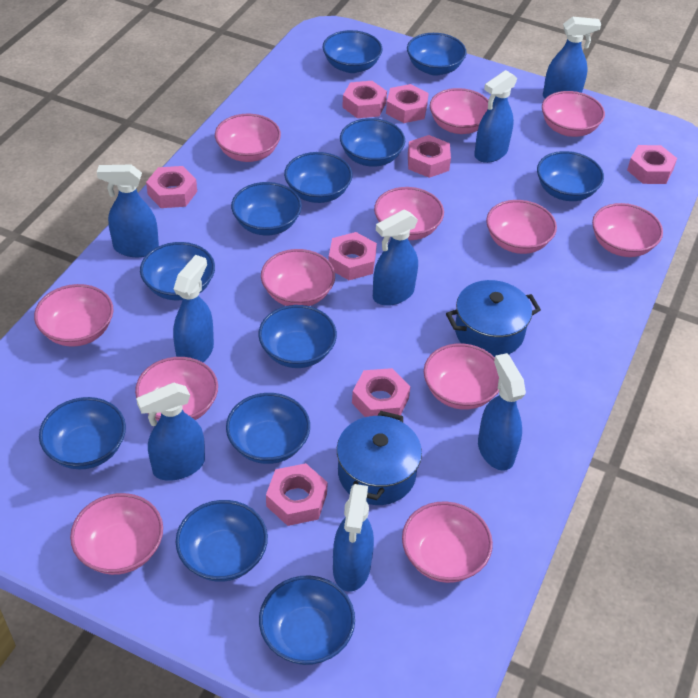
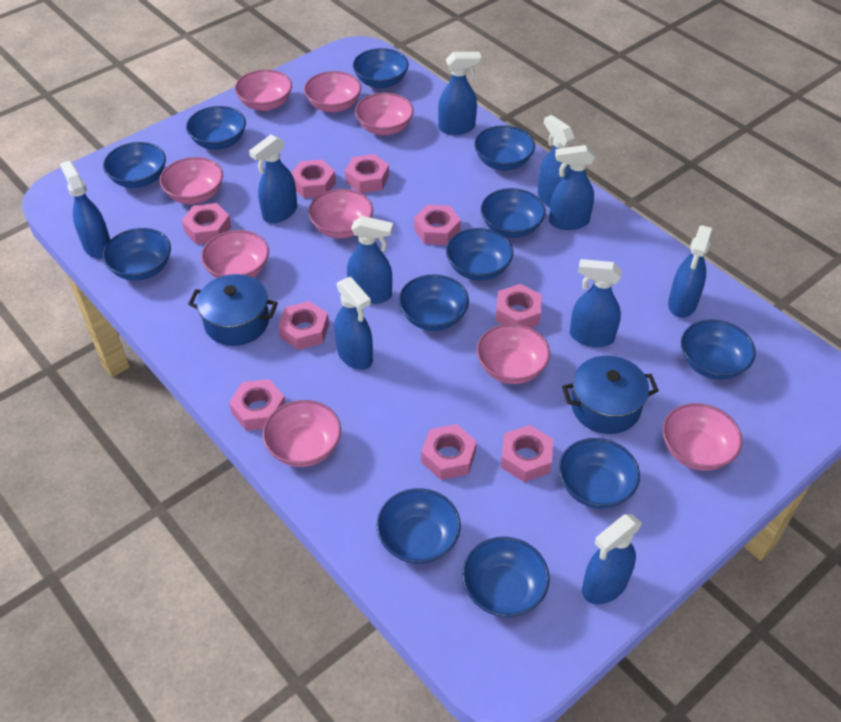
blue spray bottle: 8 -> 10
pink bowl: 12 -> 9
pink nut: 8 -> 9

